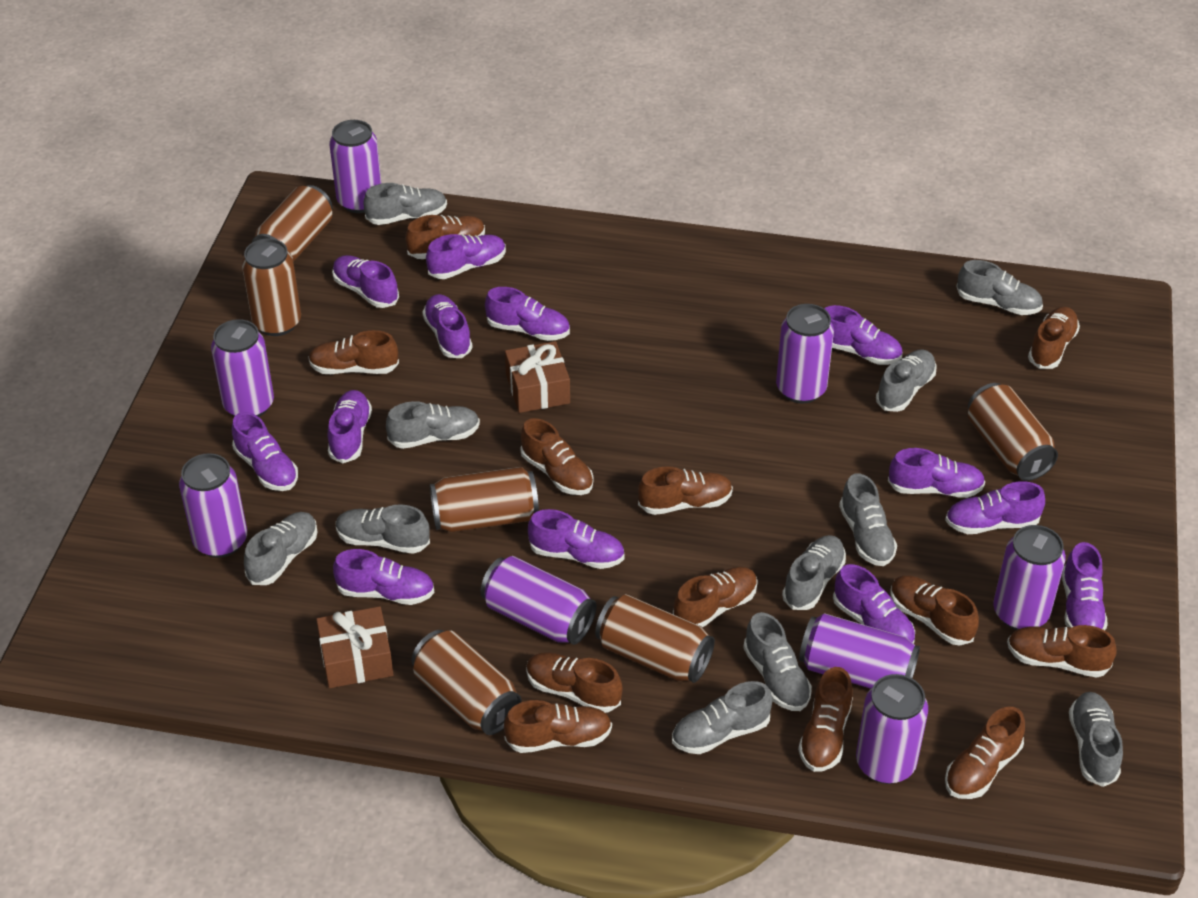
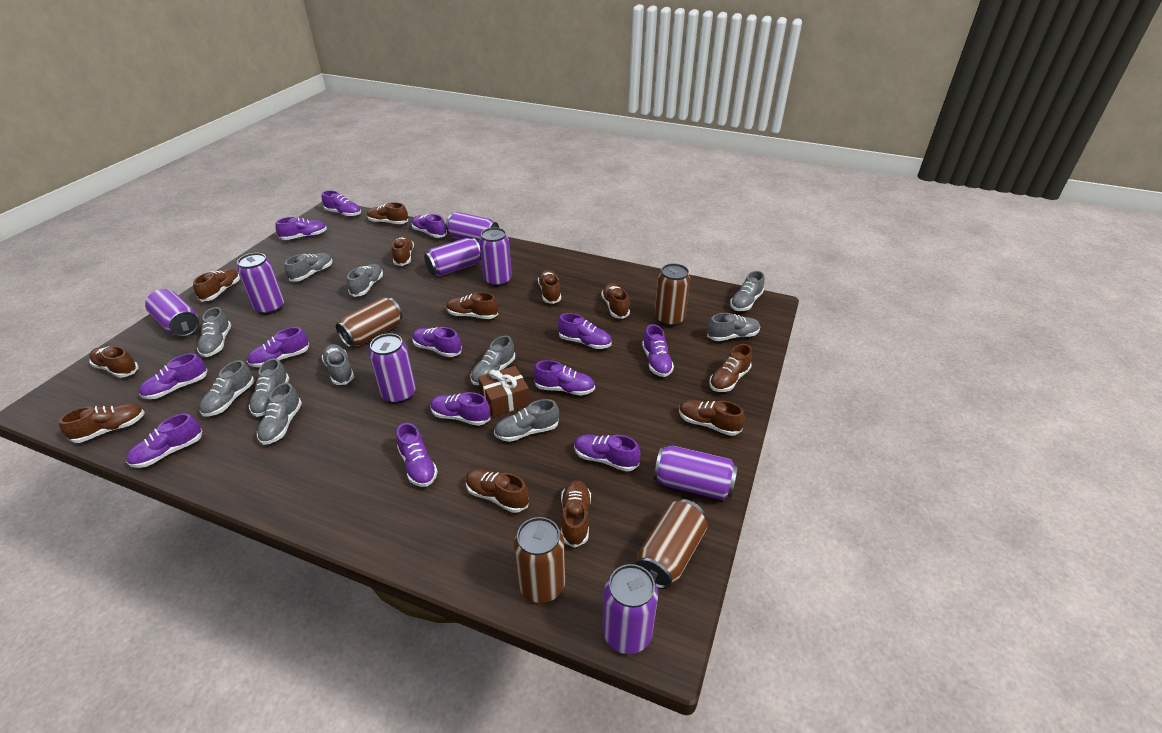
brown can: 6 -> 4
brown gift: 2 -> 1

